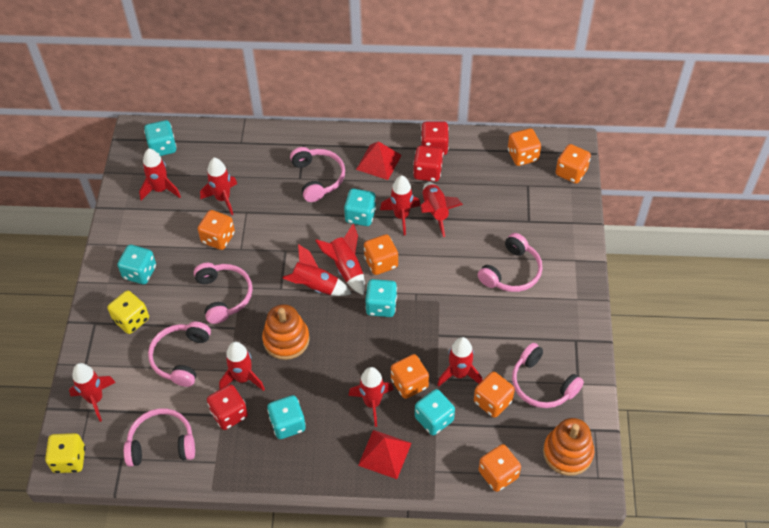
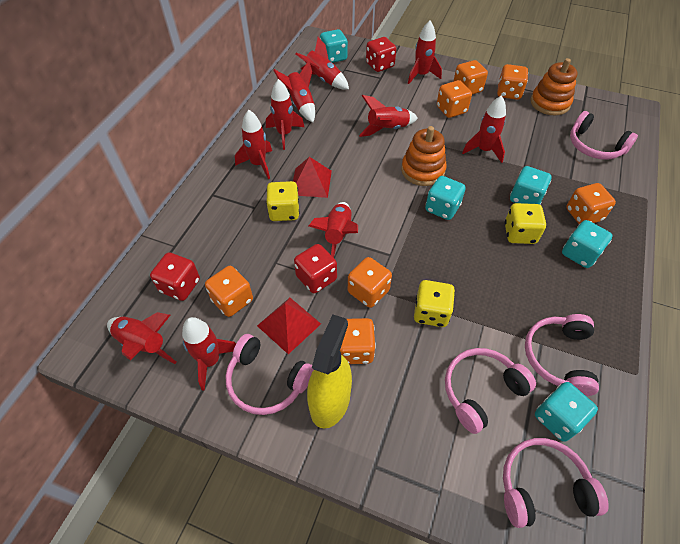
pink headphones: 6 -> 5
turquoise dice: 6 -> 5
yellow dice: 2 -> 3
yellow spray bottle: 0 -> 1

